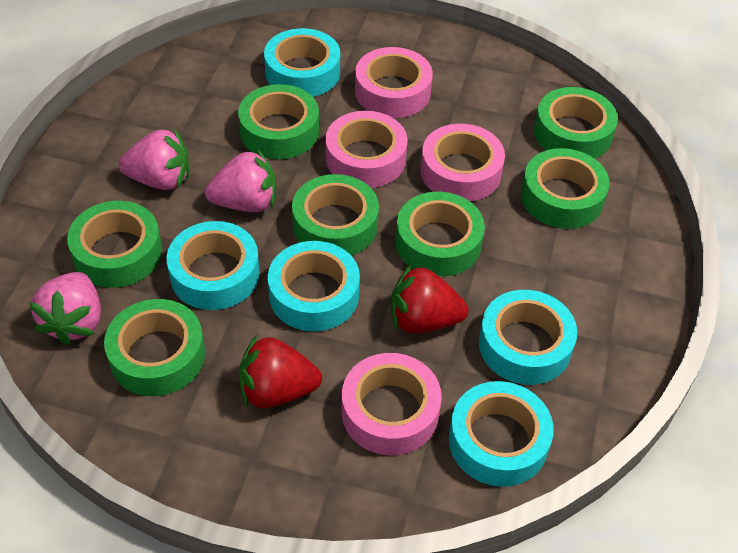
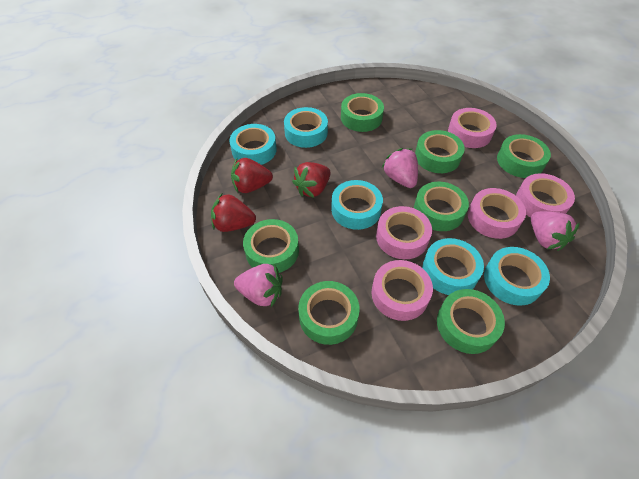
pink tape: 4 -> 5
red strawberry: 2 -> 3

